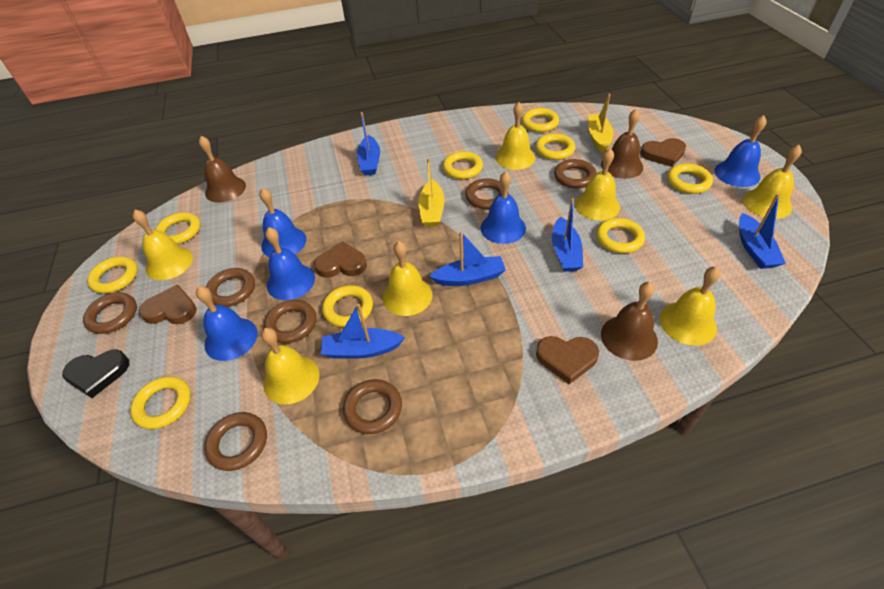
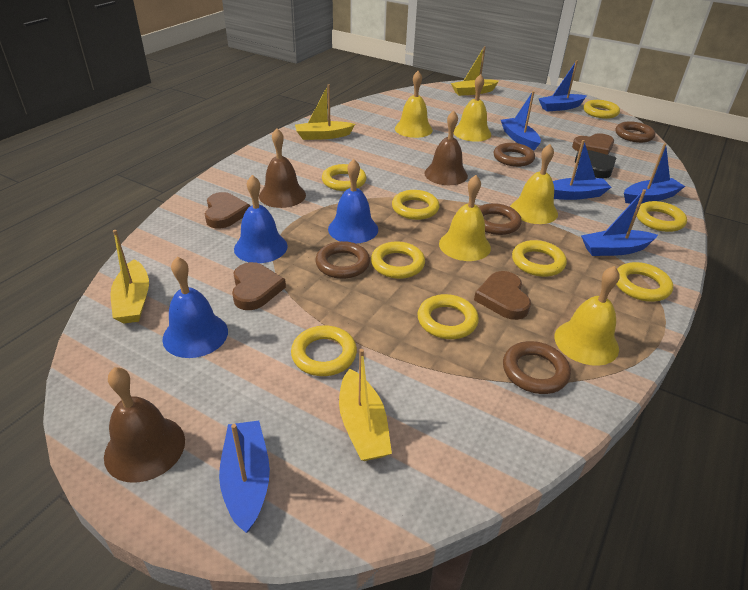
blue bell: 5 -> 3
blue boat: 5 -> 6
brown ring: 7 -> 5
yellow bell: 7 -> 5
yellow boat: 2 -> 4

